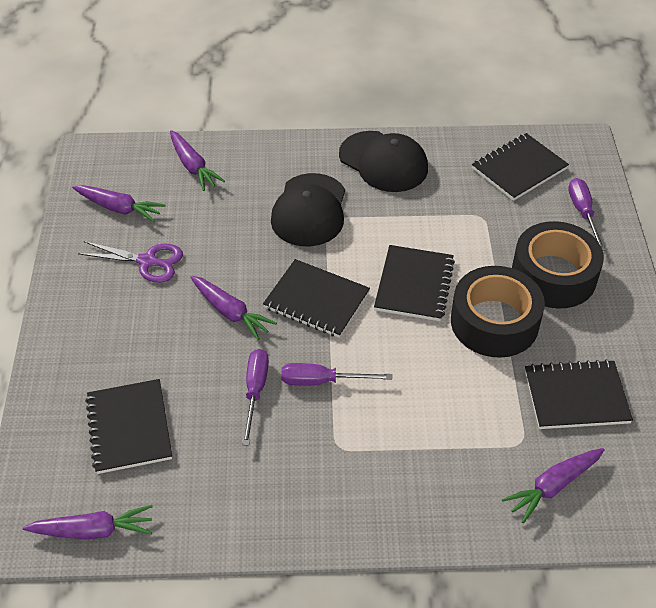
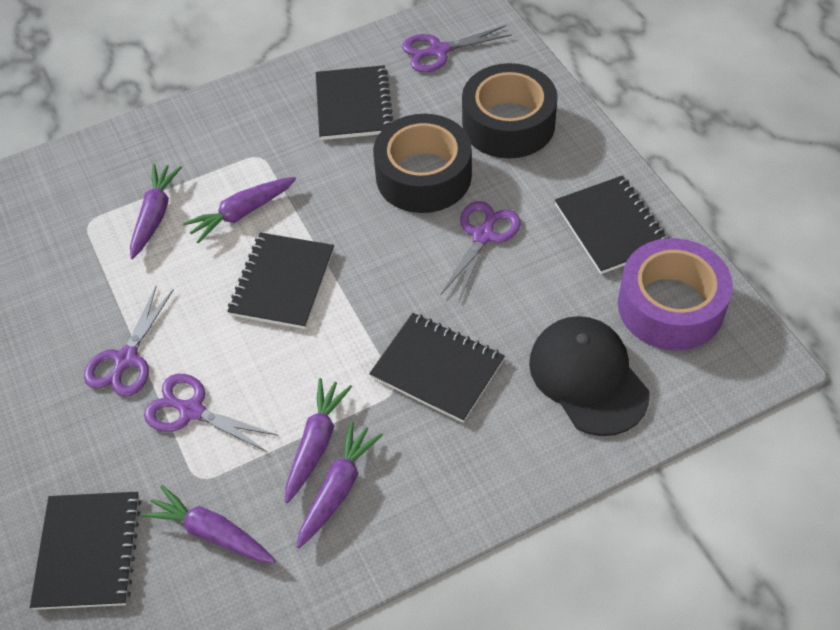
black cap: 2 -> 1
purple scissors: 1 -> 4
purple screwdriver: 3 -> 0
purple tape: 0 -> 1

